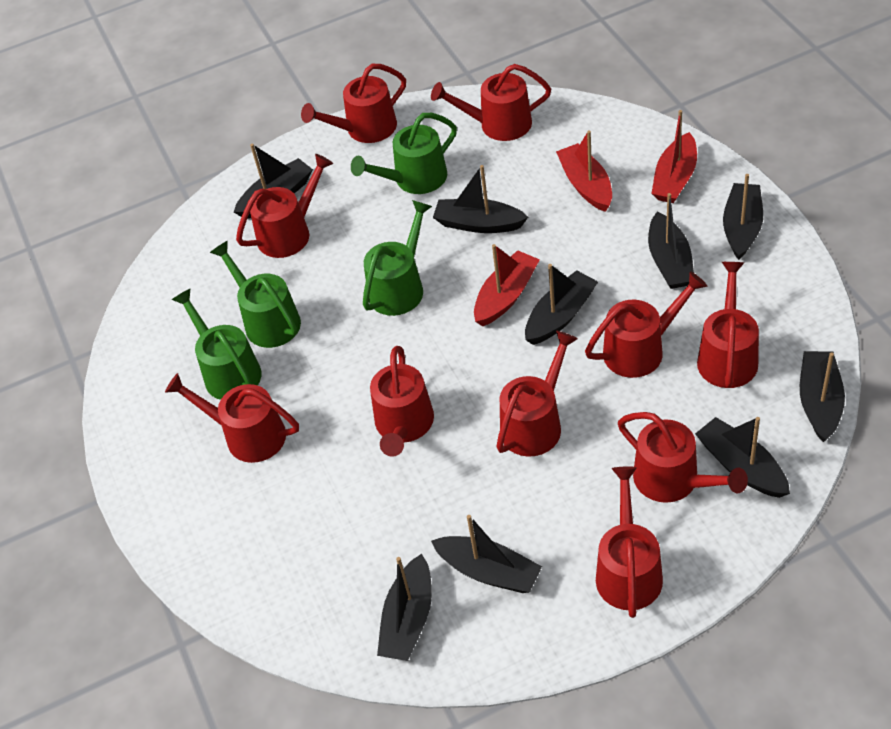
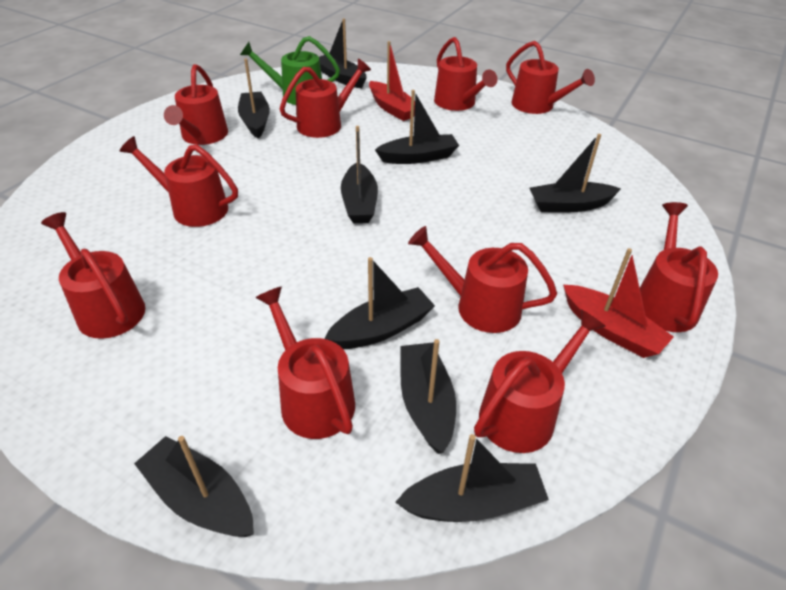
green watering can: 4 -> 1
red boat: 3 -> 2

